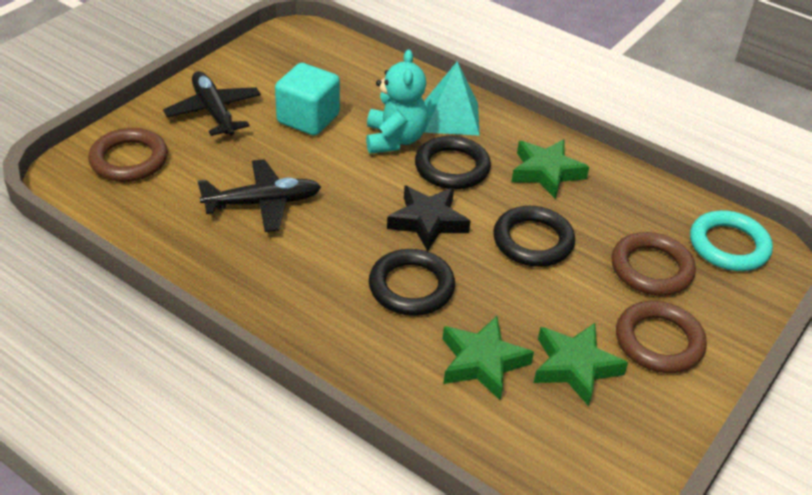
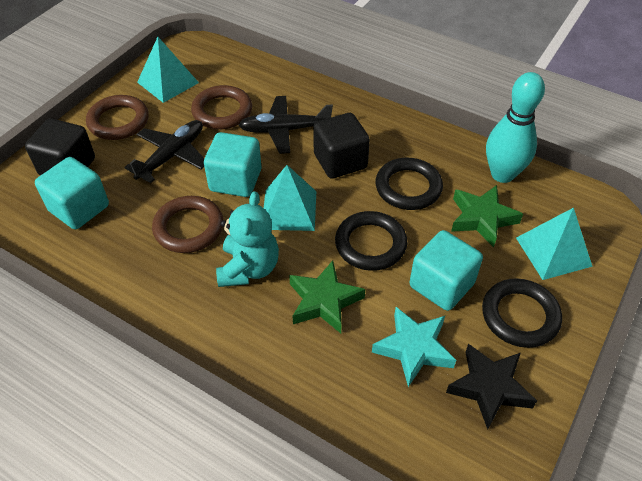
black cube: 0 -> 2
green star: 3 -> 2
turquoise bowling pin: 0 -> 1
turquoise cube: 1 -> 3
turquoise pyramid: 1 -> 3
turquoise ring: 1 -> 0
turquoise star: 0 -> 1

